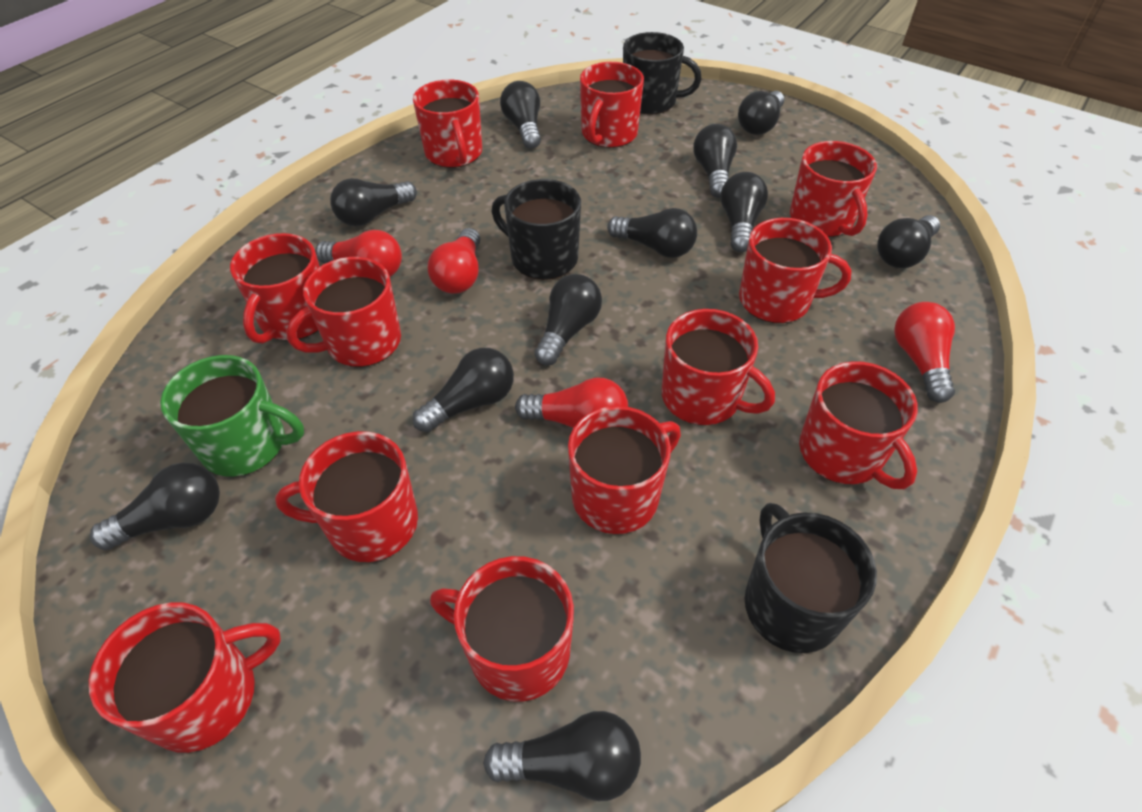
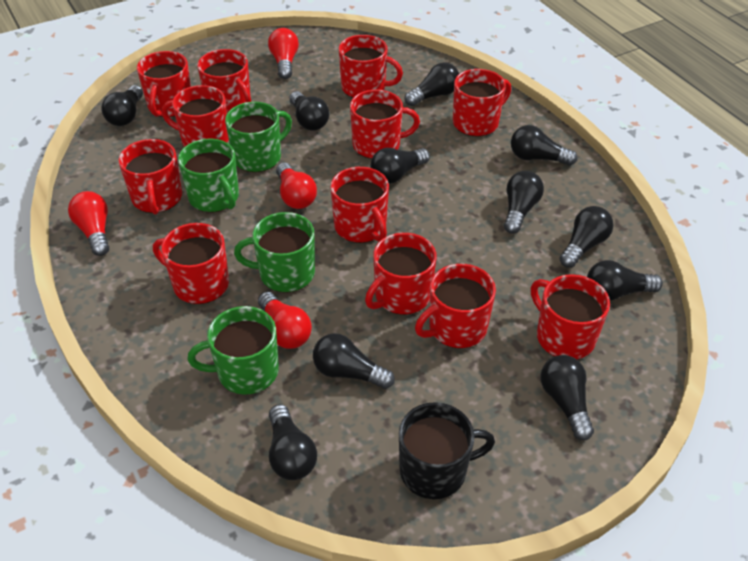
black mug: 3 -> 1
green mug: 1 -> 4

